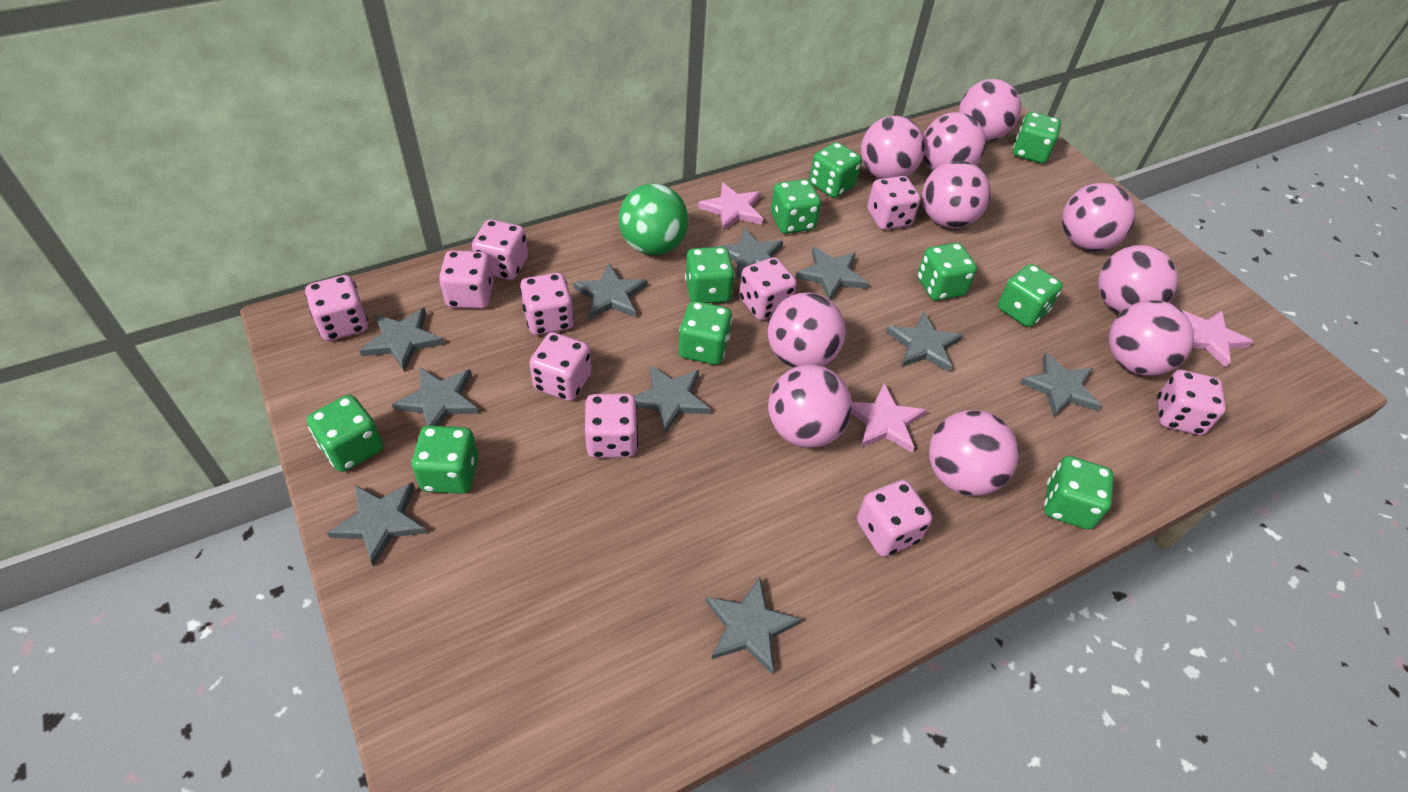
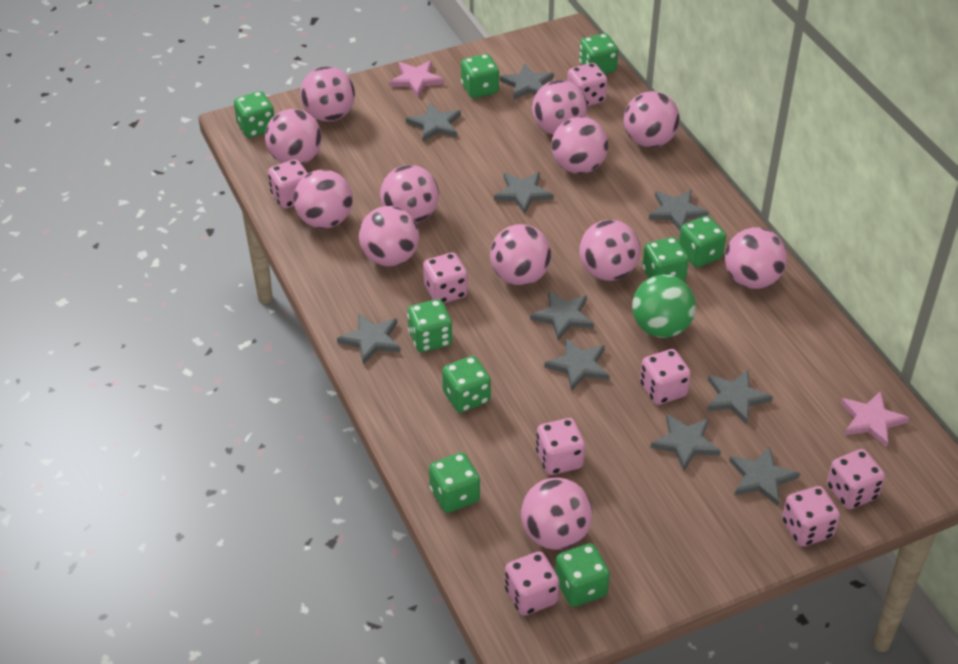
green dice: 10 -> 9
pink ball: 10 -> 12
pink dice: 10 -> 8
pink star: 3 -> 2

